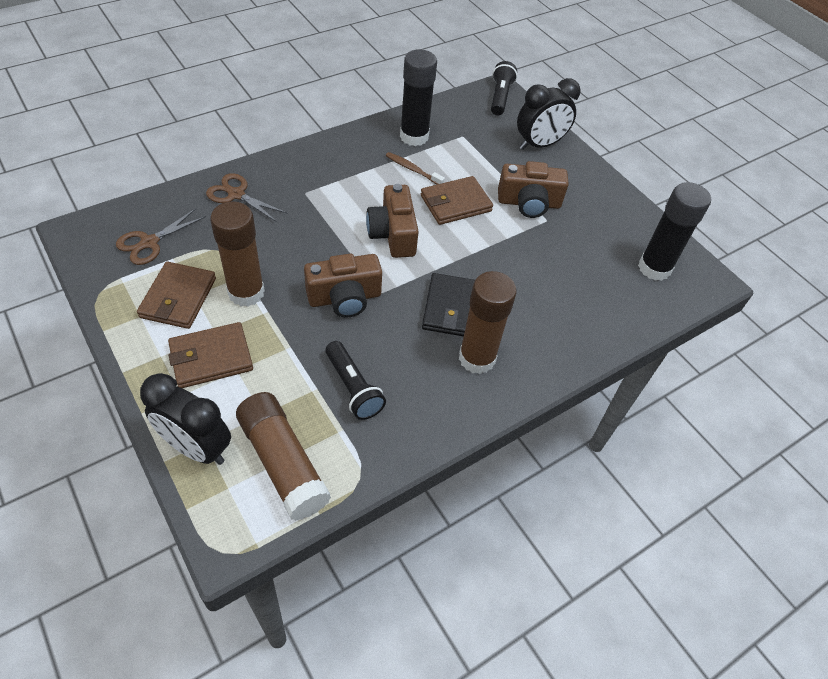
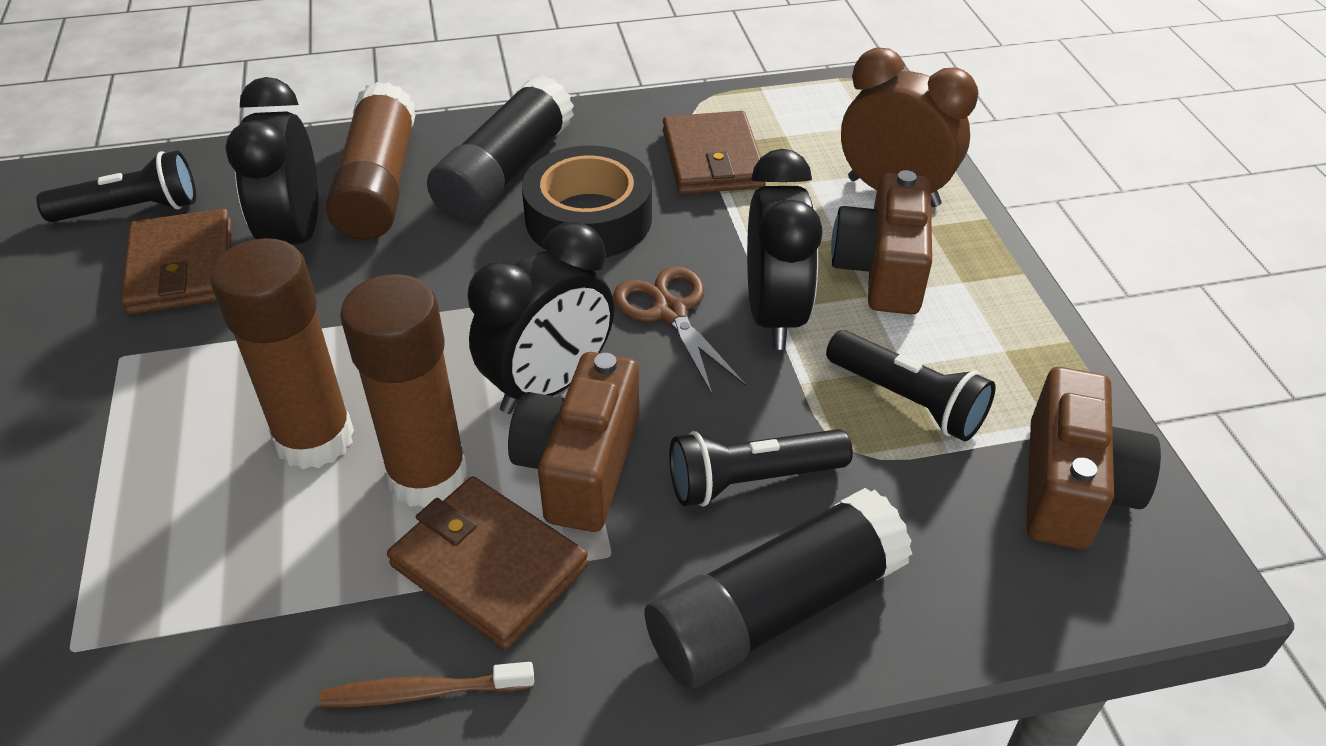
black clock: 2 -> 3
black flashlight: 2 -> 3
black tape: 0 -> 1
black wallet: 1 -> 0
brown clock: 0 -> 1
brown scissors: 2 -> 1

